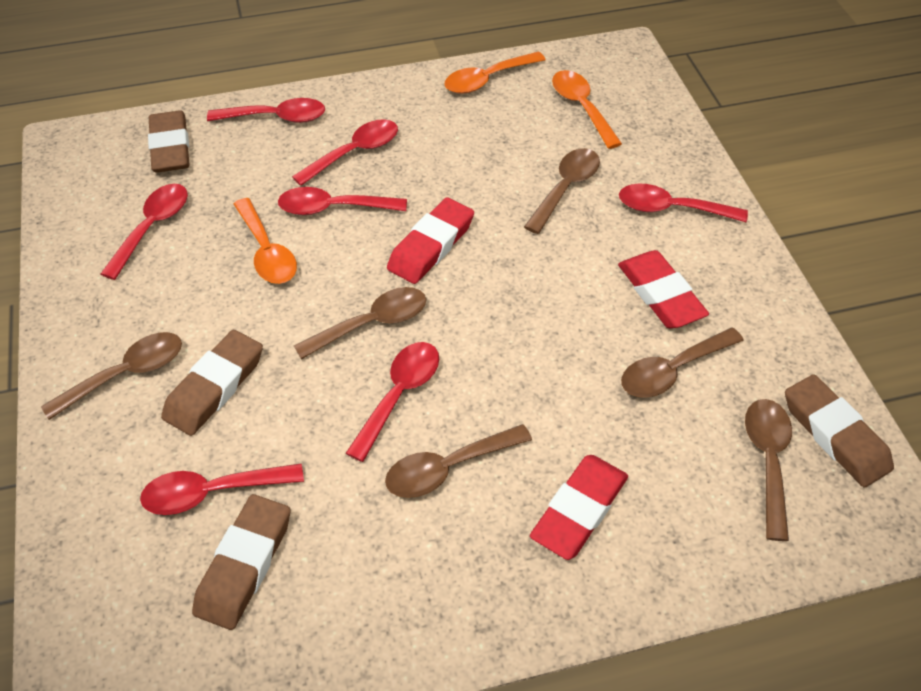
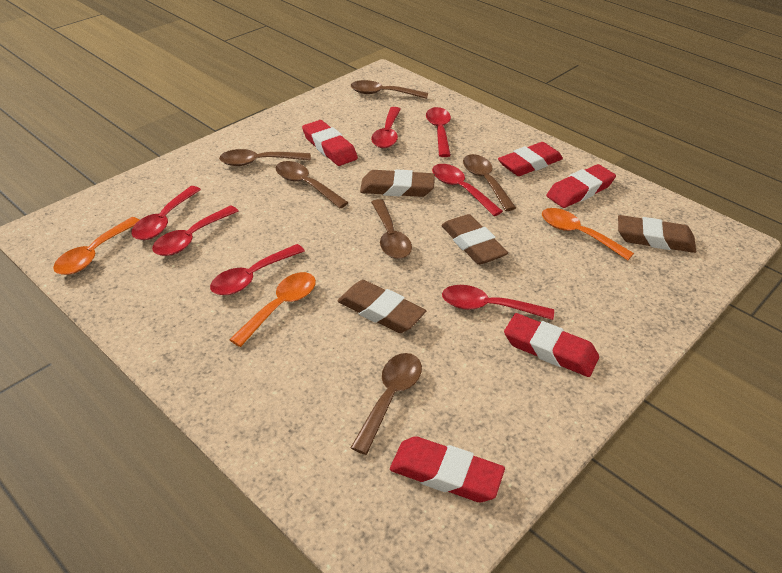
red eraser: 3 -> 5

